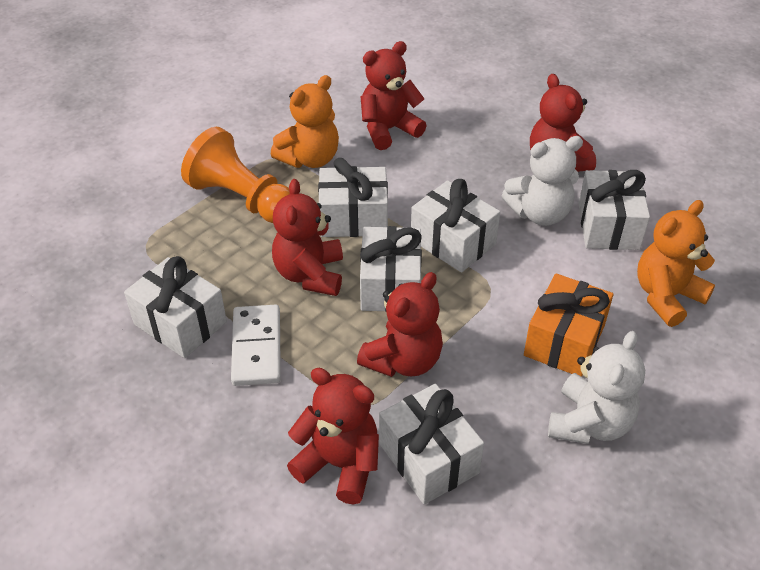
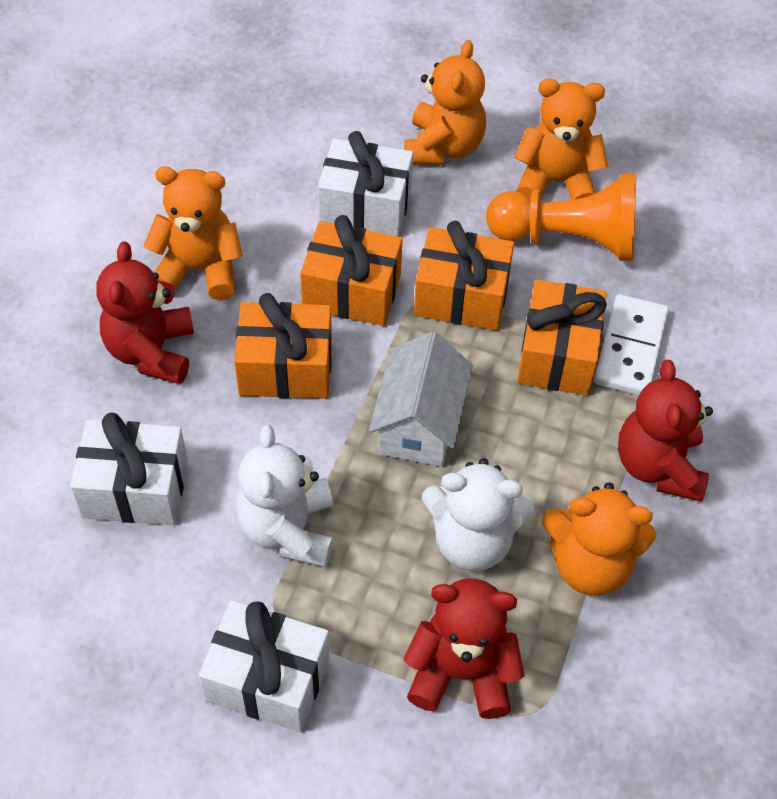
orange gift: 1 -> 4
orange teddy bear: 2 -> 4
red teddy bear: 5 -> 3
white gift: 6 -> 3
white house: 0 -> 1

